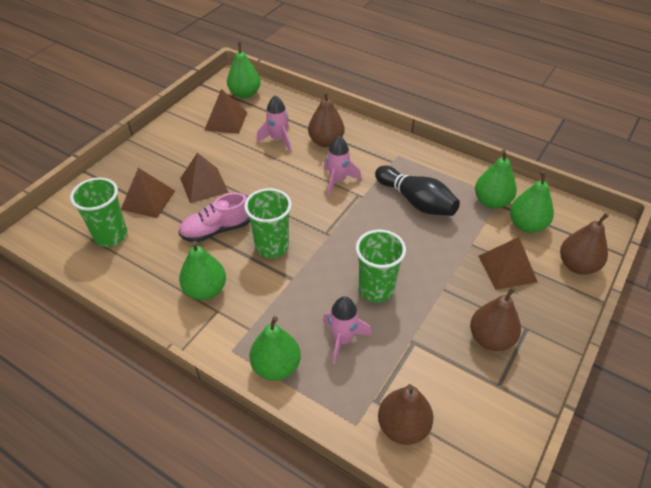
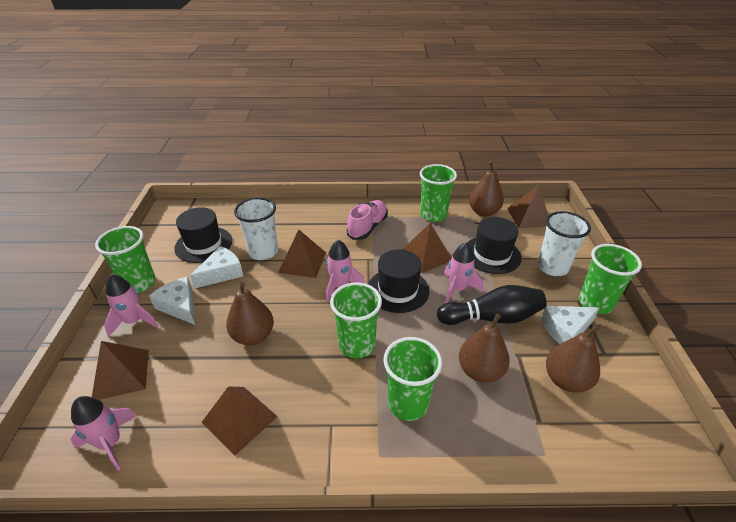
black hat: 0 -> 3
brown pyramid: 4 -> 5
green cup: 3 -> 5
green pear: 5 -> 0
pink rocket: 3 -> 4
white cheese: 0 -> 3
white cup: 0 -> 2

